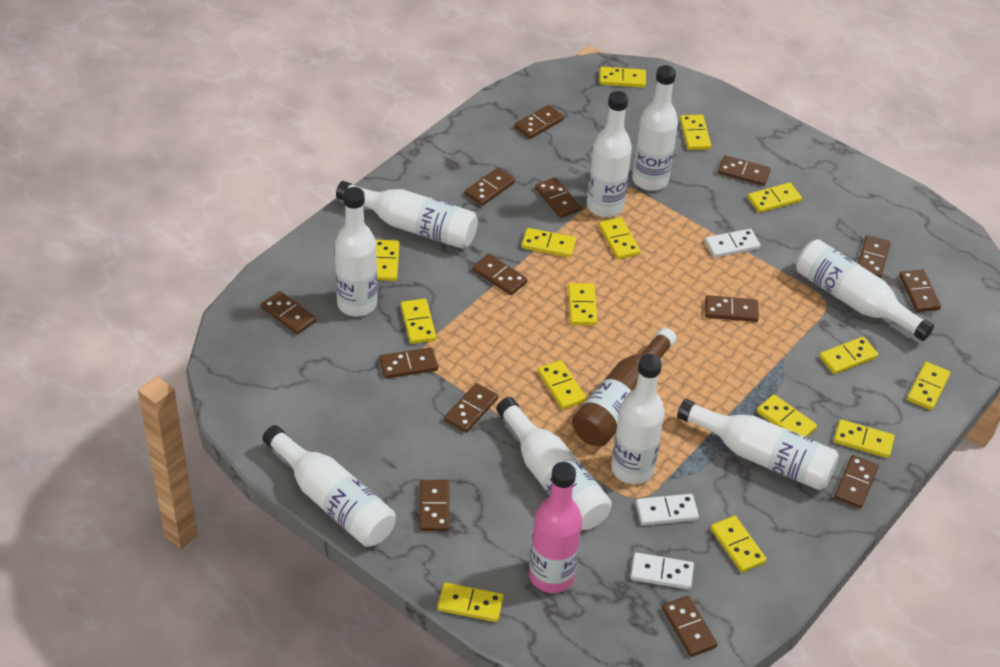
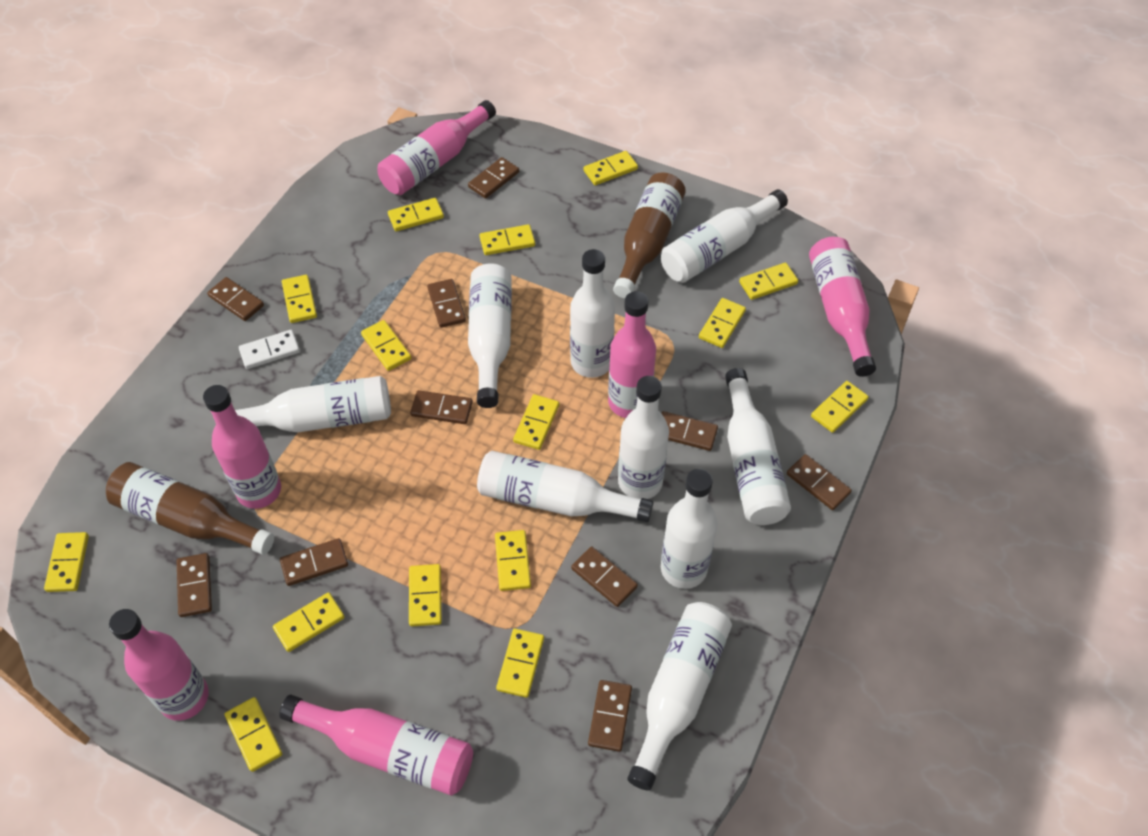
brown bottle: 1 -> 2
brown domino: 14 -> 10
pink bottle: 1 -> 6
white domino: 3 -> 1

